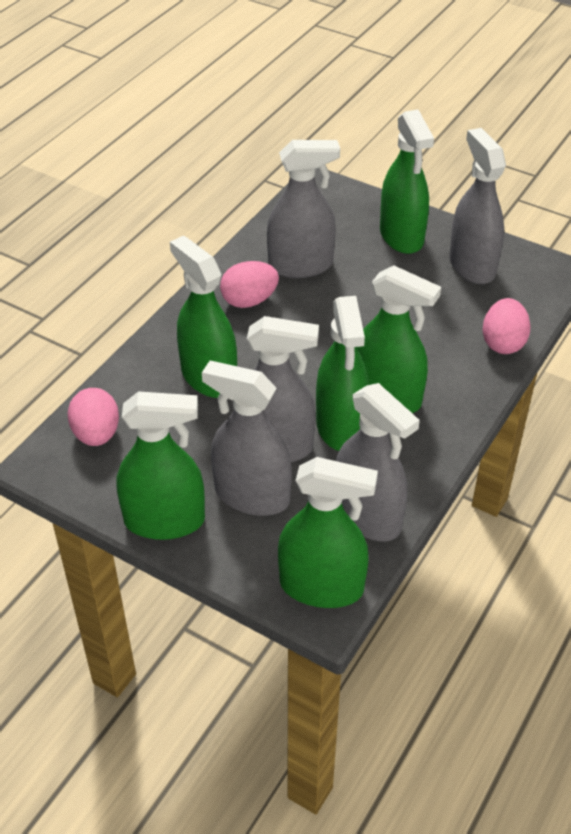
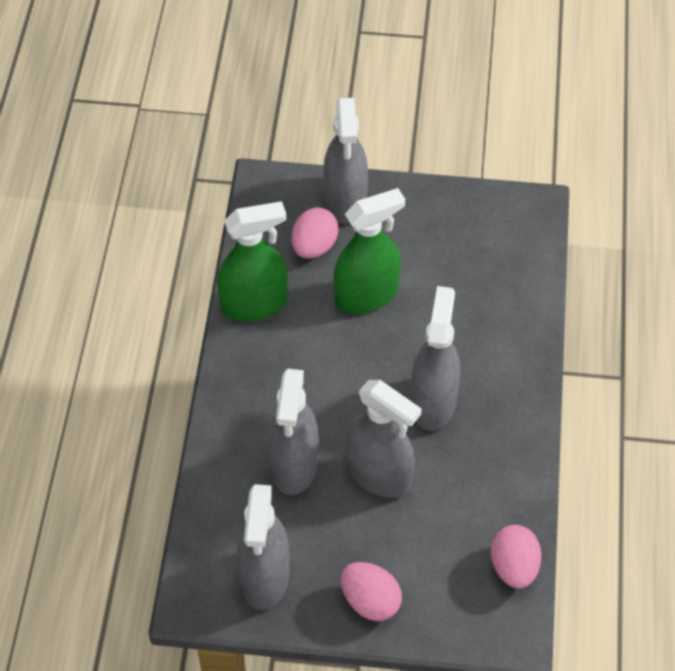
green spray bottle: 6 -> 2

